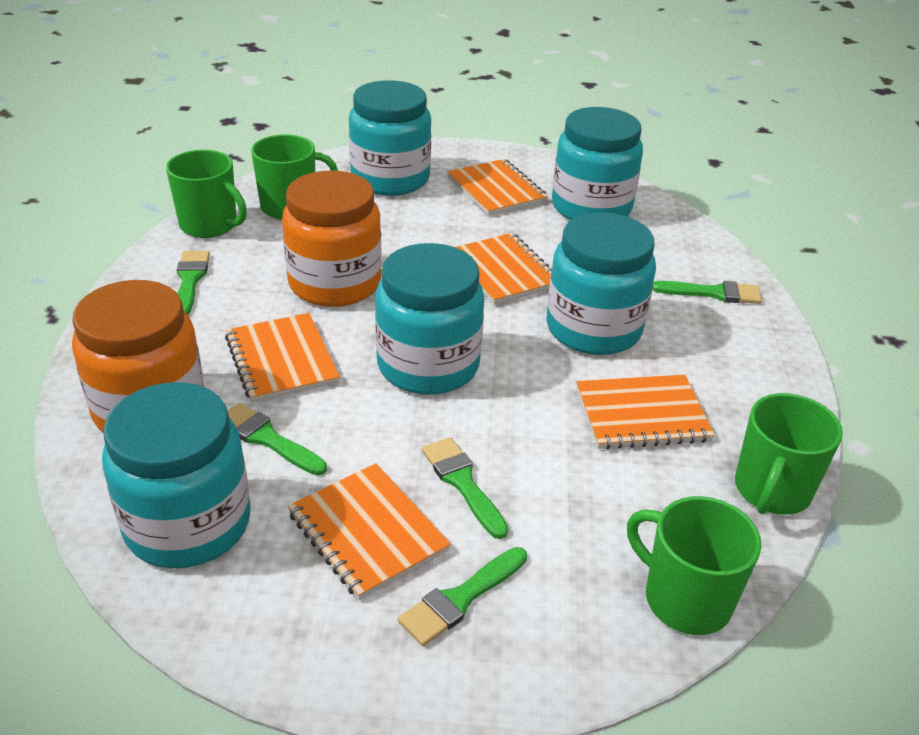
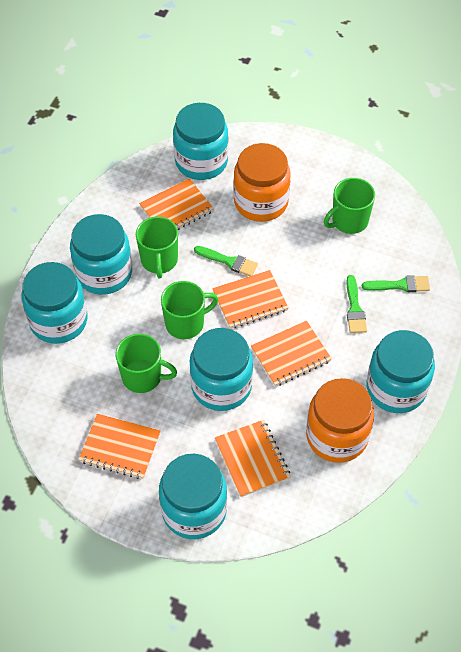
green brush: 5 -> 3
turquoise jar: 5 -> 6

